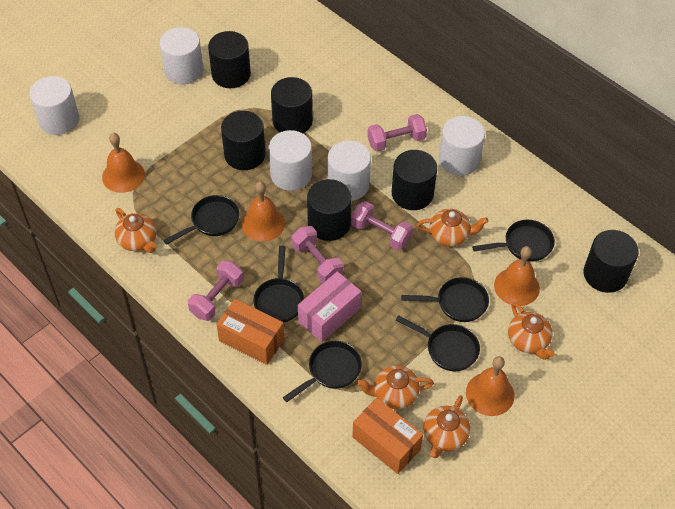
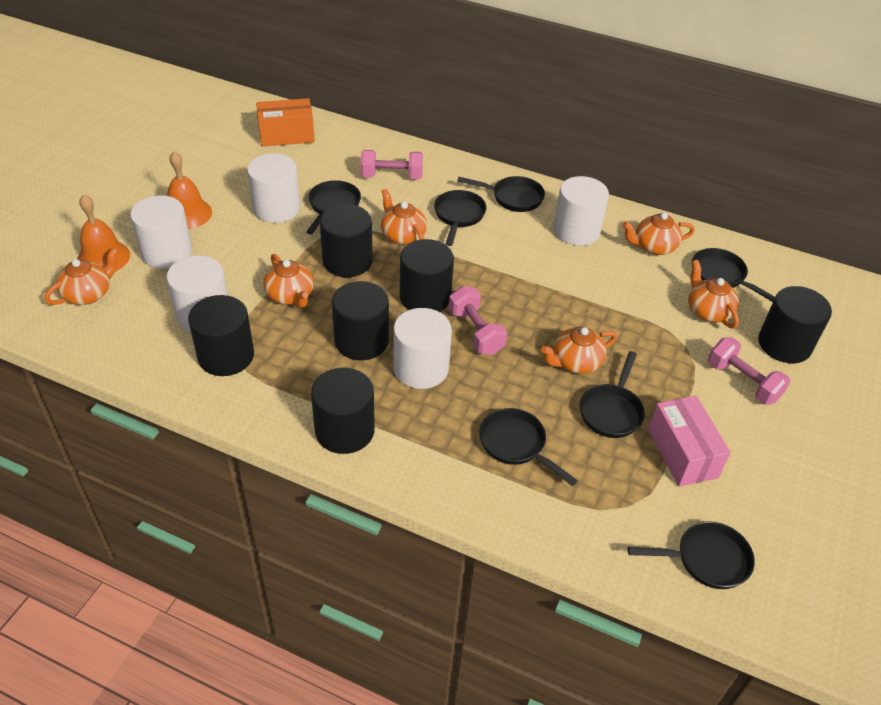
black pan: 6 -> 7
orange bell: 4 -> 2
orange box: 2 -> 1
orange teapot: 5 -> 6
pink dumbbell: 4 -> 3

